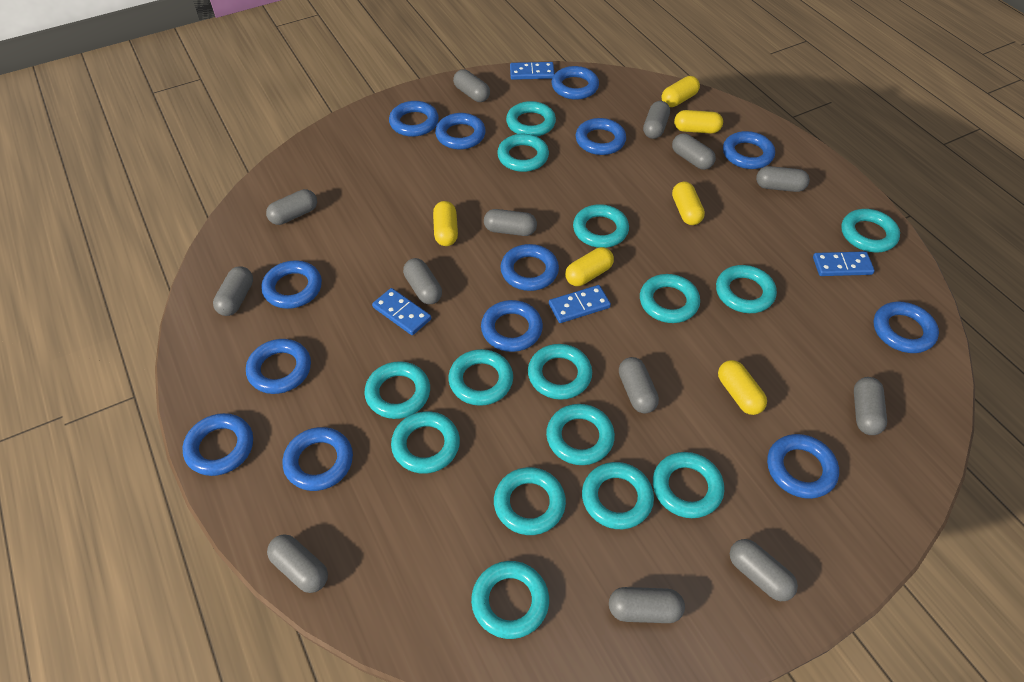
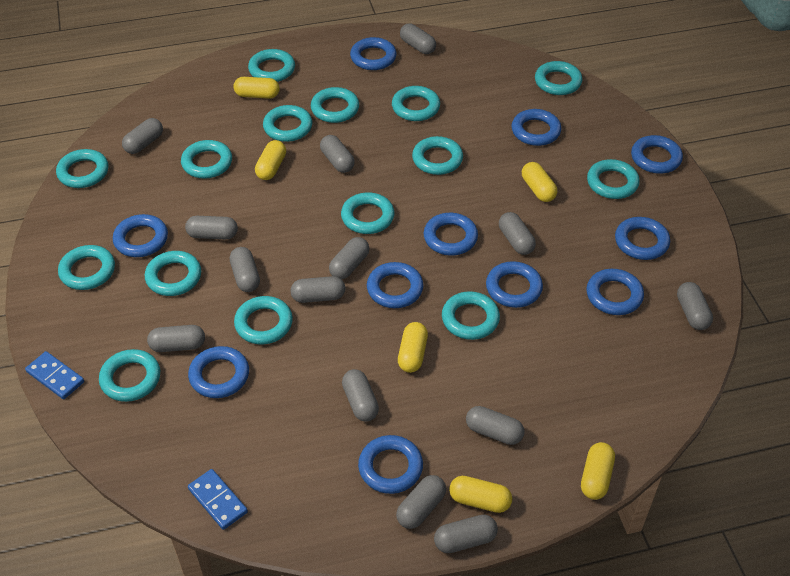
blue domino: 4 -> 2
blue ring: 13 -> 11
grey capsule: 13 -> 14

